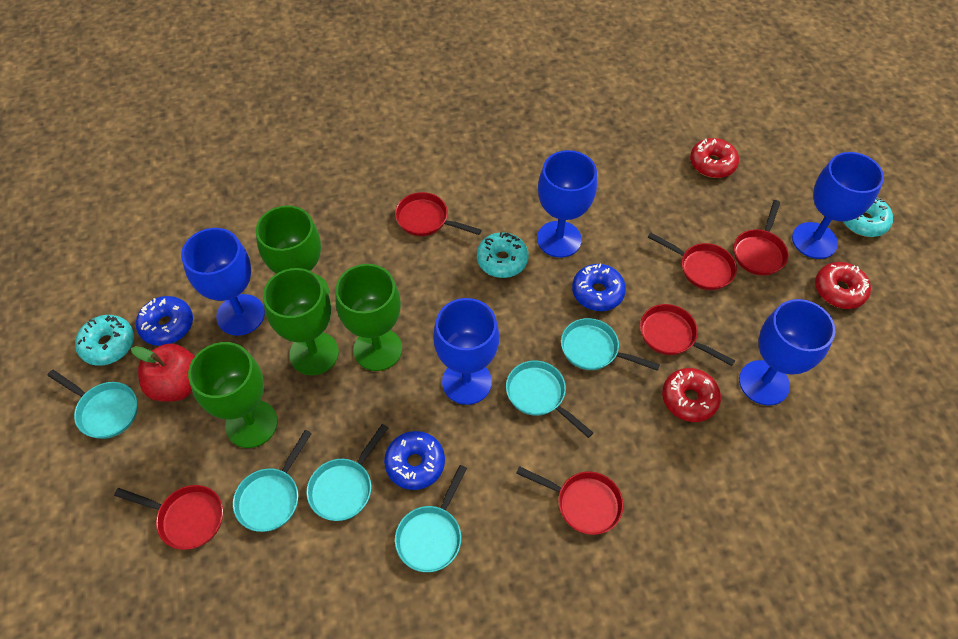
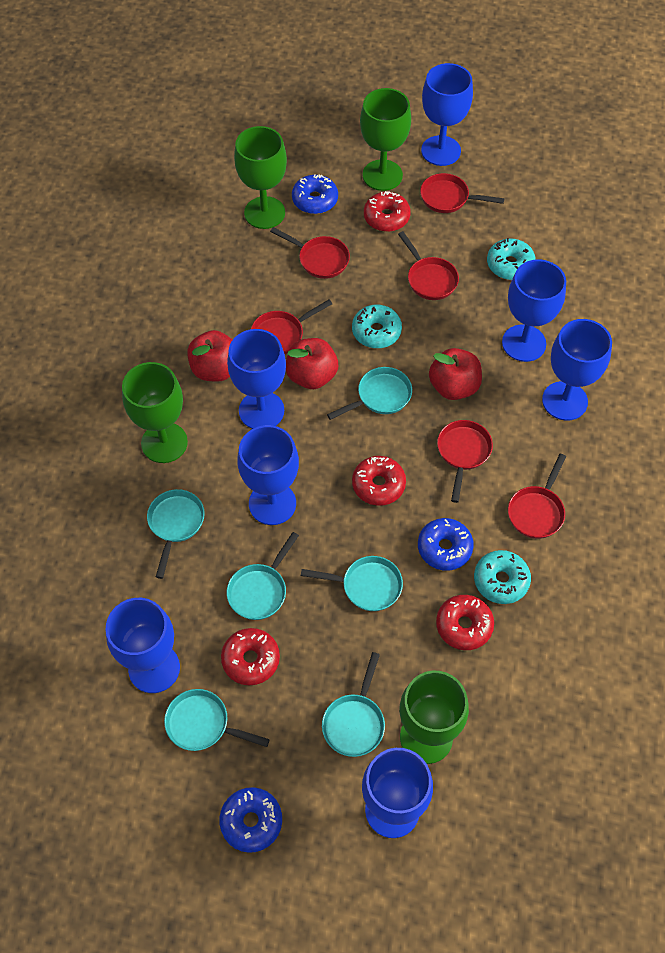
blue goblet: 5 -> 7
red apple: 1 -> 3
red donut: 3 -> 4

